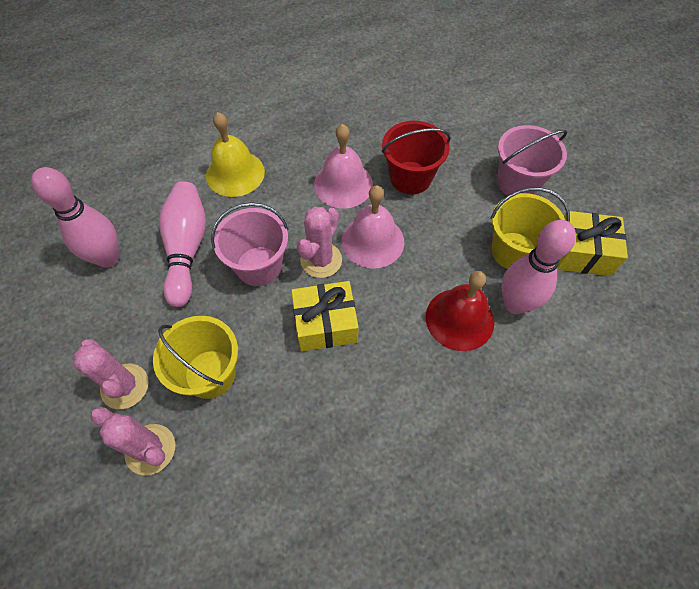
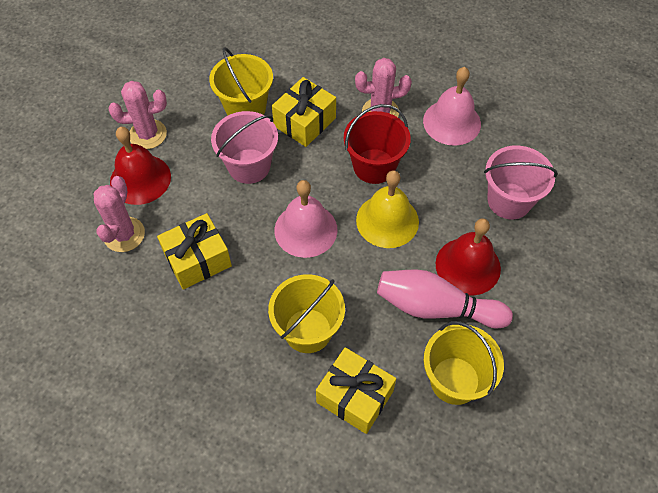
pink bowling pin: 3 -> 1
red bell: 1 -> 2
yellow bucket: 2 -> 3
yellow gift: 2 -> 3

